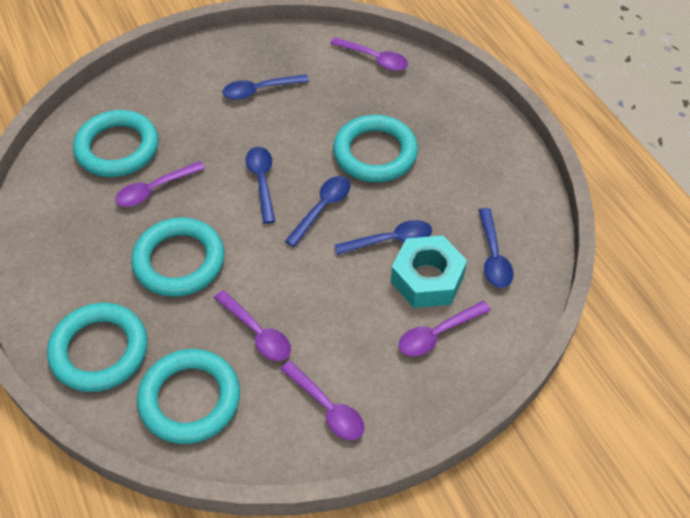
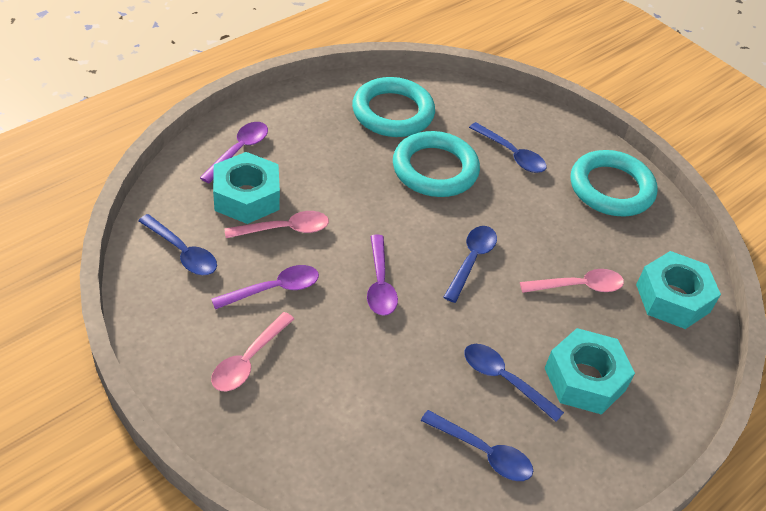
pink spoon: 0 -> 3
purple spoon: 5 -> 3
turquoise nut: 1 -> 3
turquoise ring: 5 -> 3

